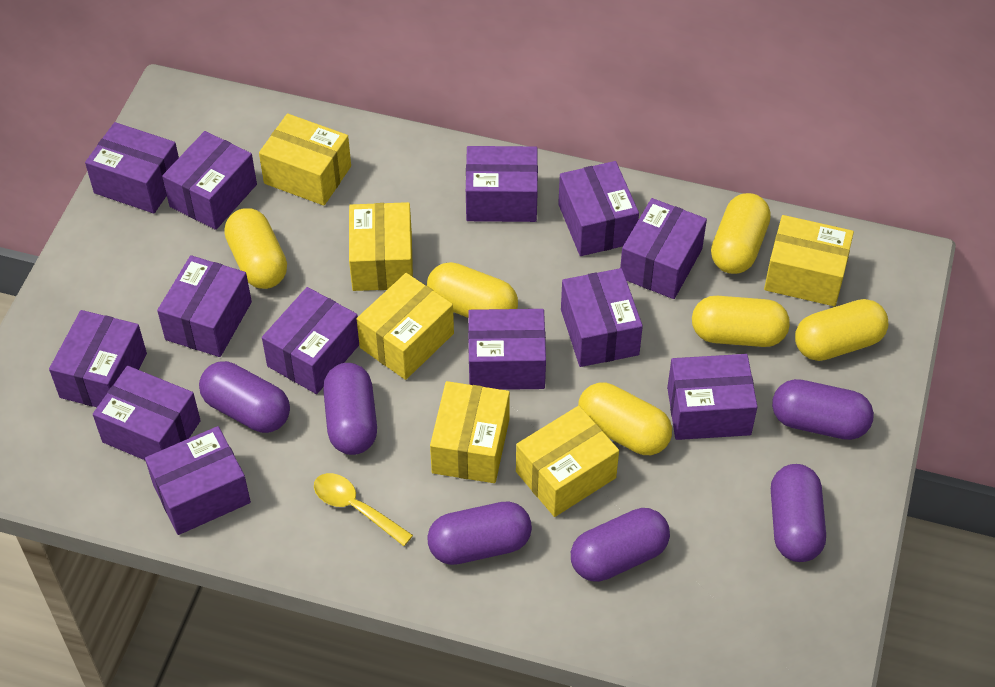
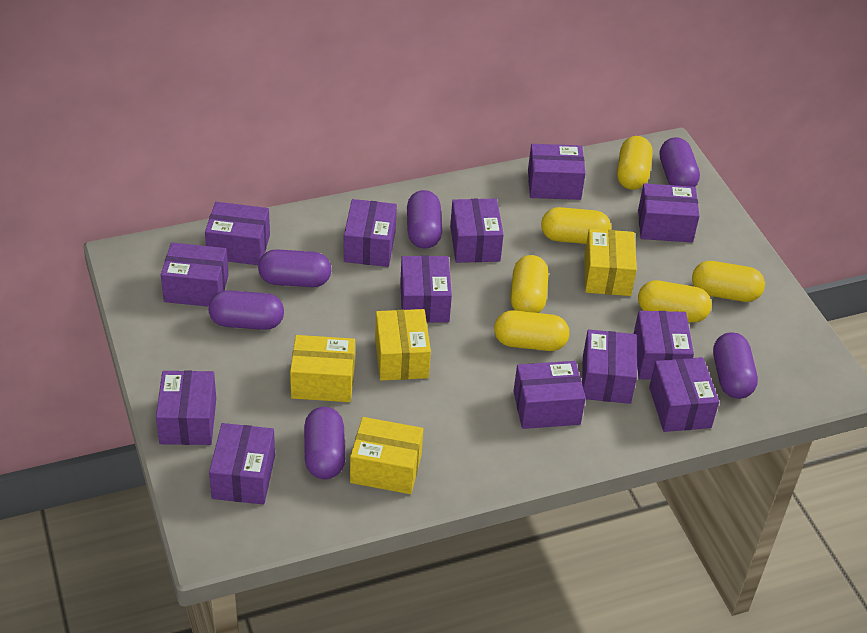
yellow box: 6 -> 4
yellow spoon: 1 -> 0

